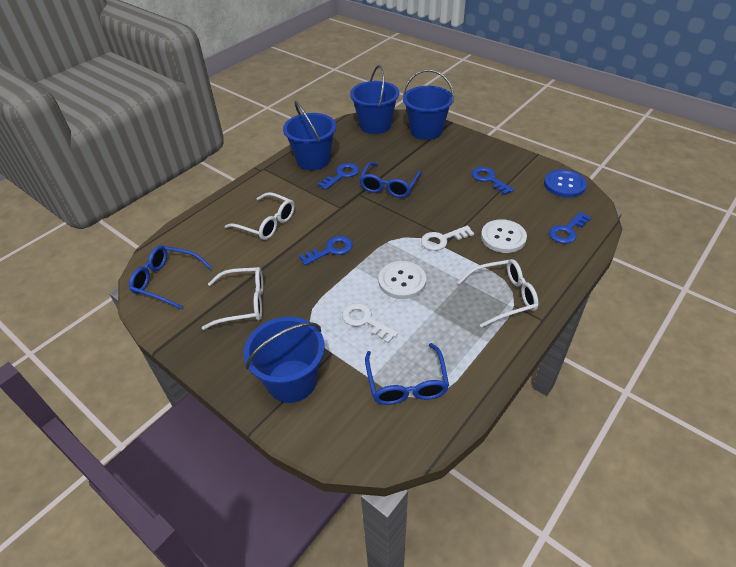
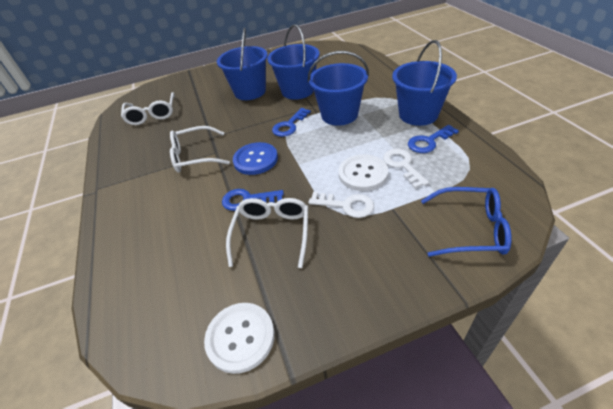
blue glasses: 3 -> 1
blue key: 4 -> 3

